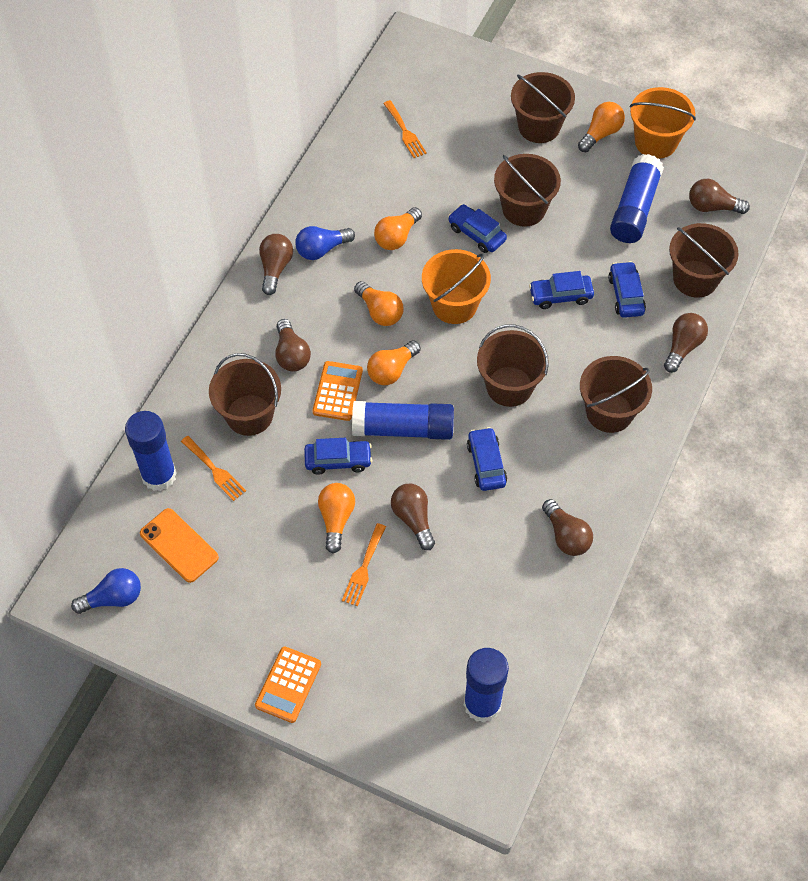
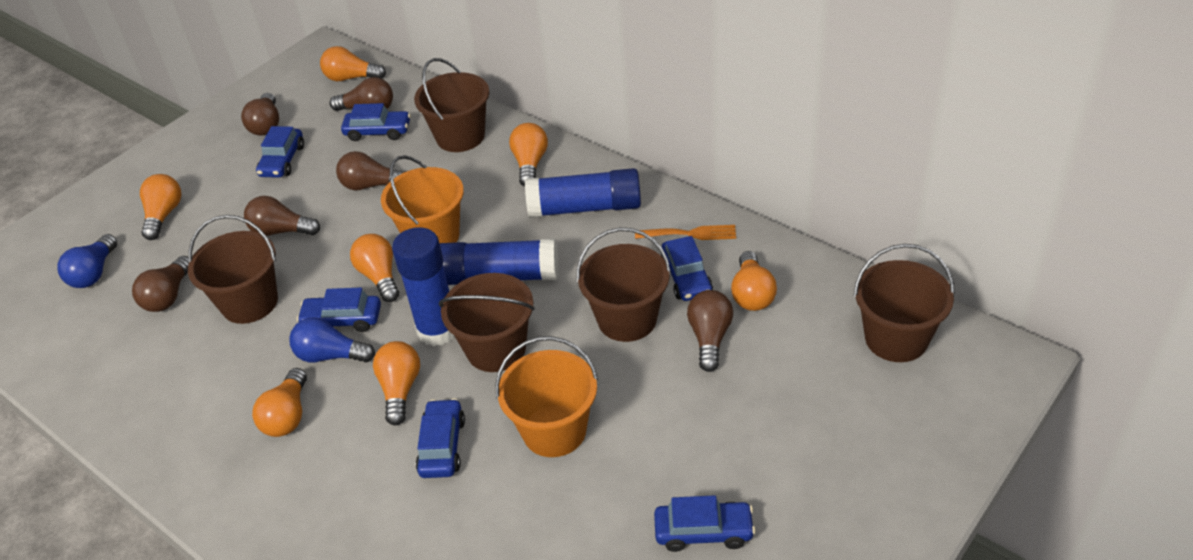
blue car: 5 -> 6
blue glue stick: 4 -> 3
brown bucket: 6 -> 5
orange calculator: 2 -> 0
orange fork: 3 -> 1
orange light bulb: 5 -> 7
orange phone: 1 -> 0

